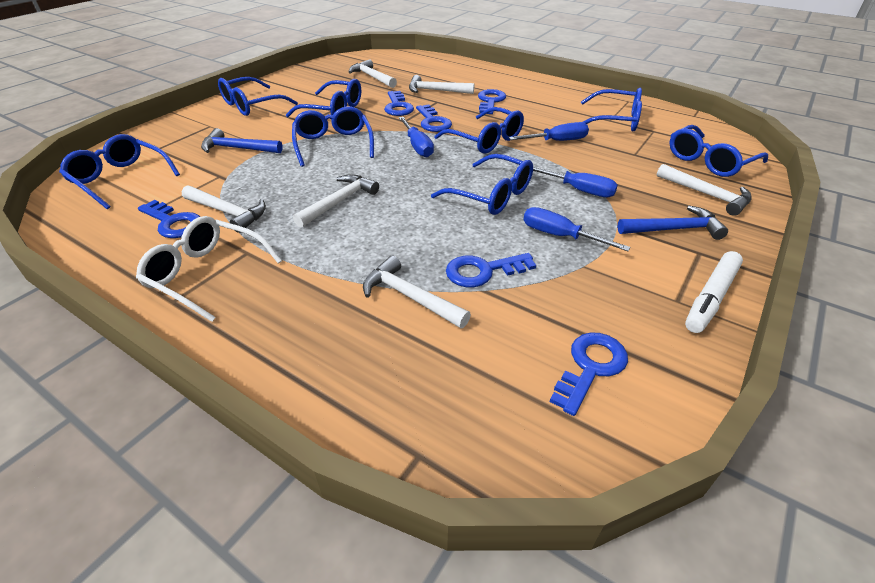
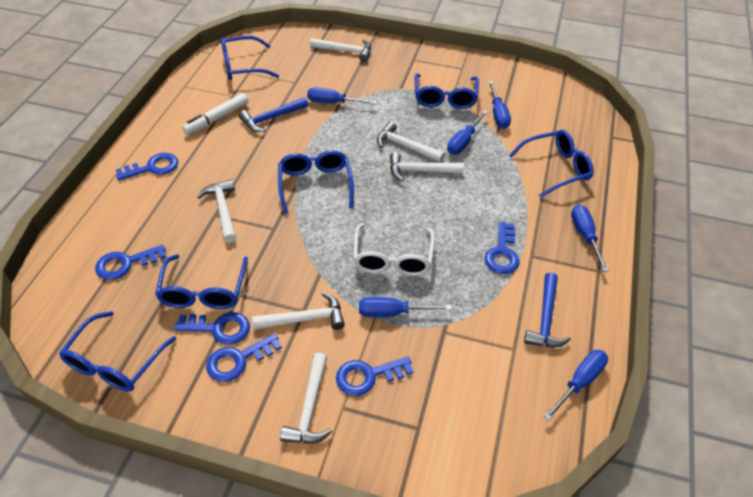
blue glasses: 8 -> 6
blue screwdriver: 4 -> 6

